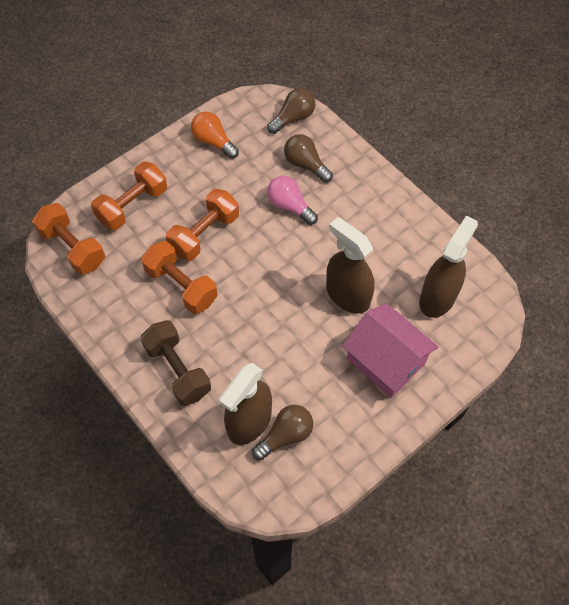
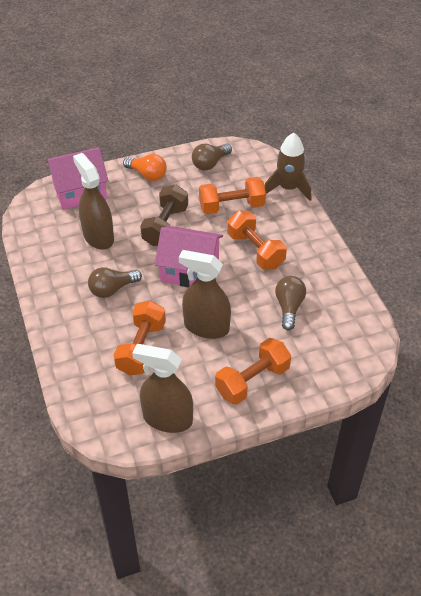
brown rocket: 0 -> 1
pink house: 1 -> 2
pink light bulb: 1 -> 0

